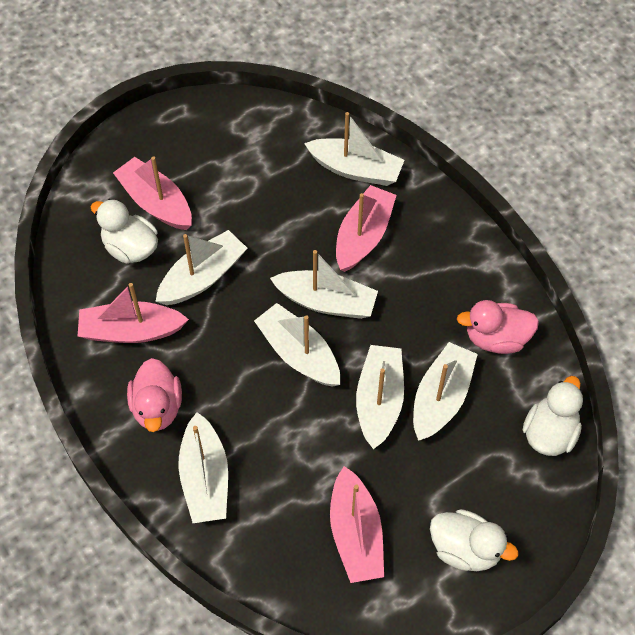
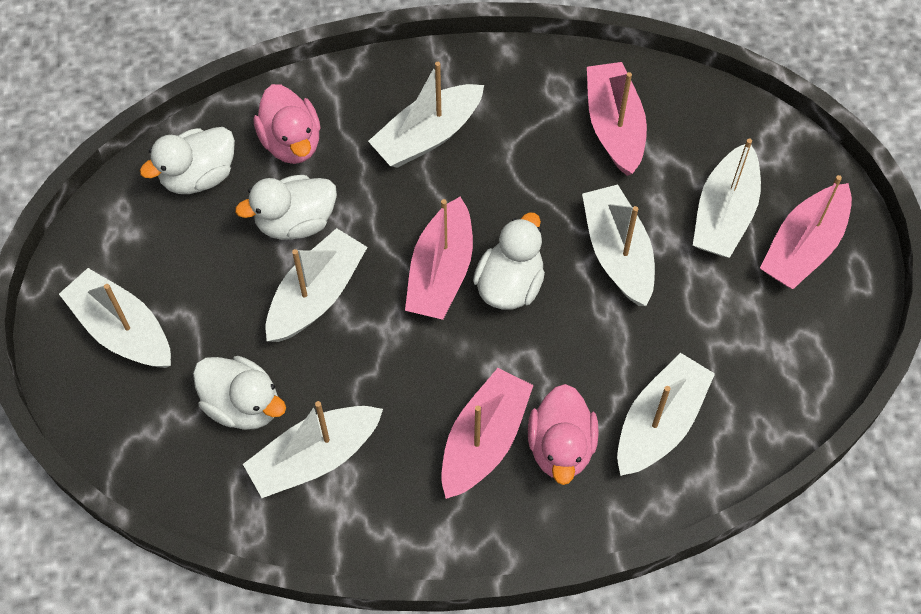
white duck: 3 -> 4

